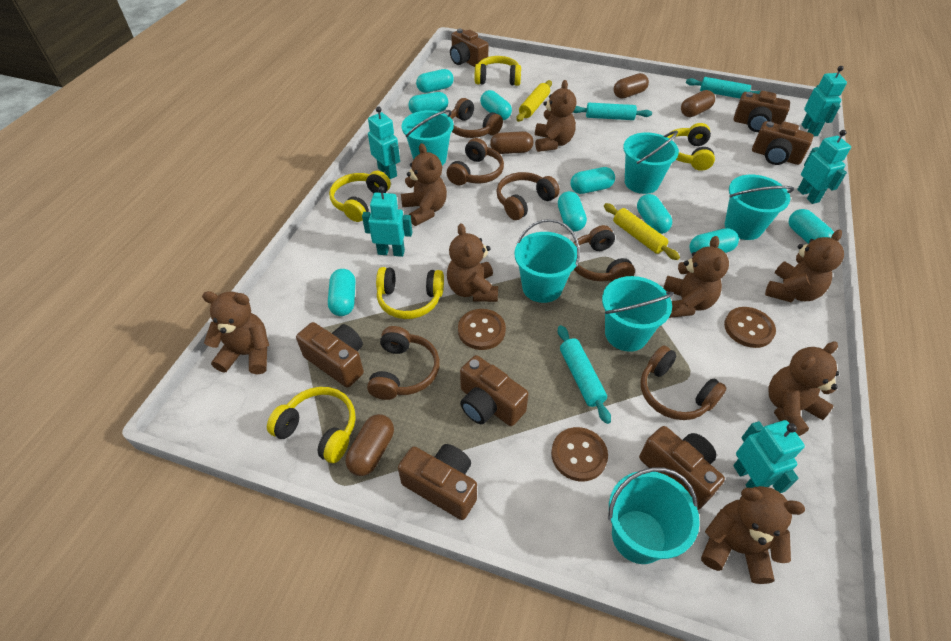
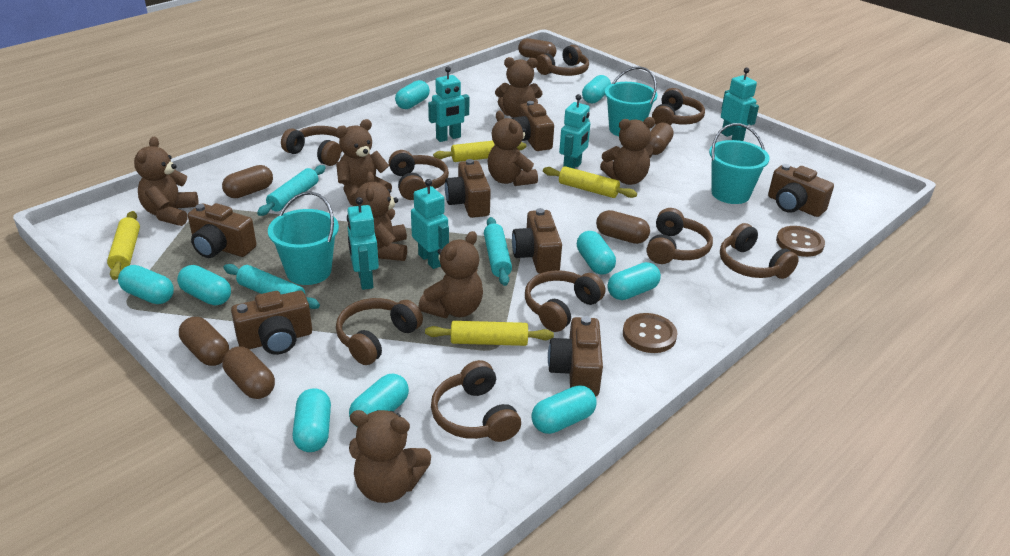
brown button: 3 -> 2
brown capsule: 4 -> 6
brown headphones: 6 -> 9
turquoise bucket: 6 -> 3
yellow headphones: 5 -> 0
yellow rolling pin: 2 -> 4

